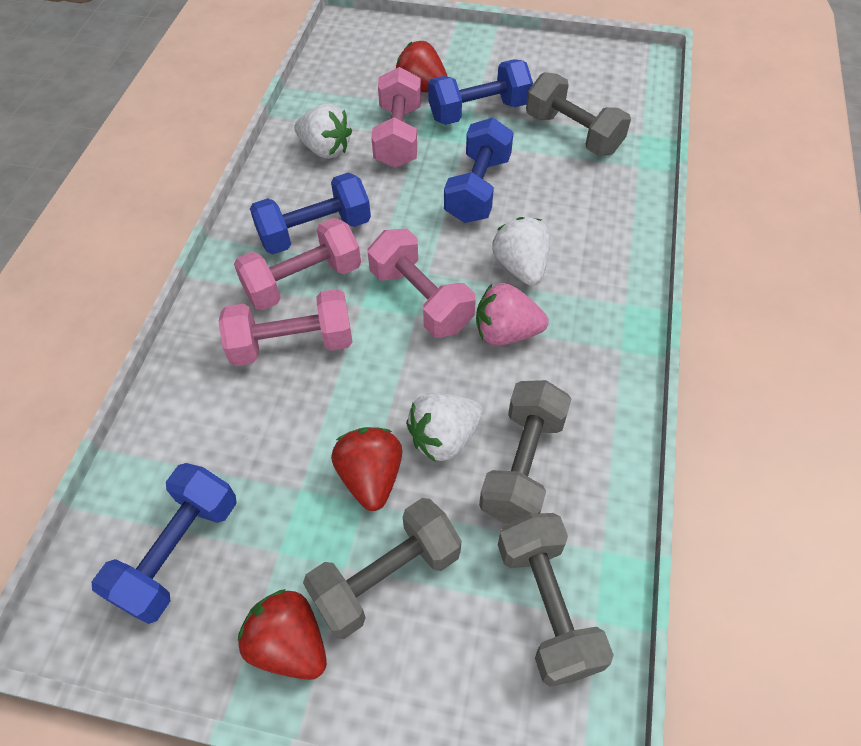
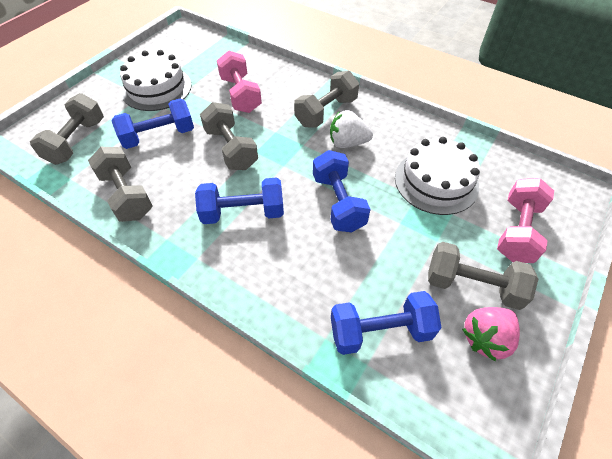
grey dumbbell: 4 -> 5
pink dumbbell: 4 -> 2
red strawberry: 3 -> 0
white cake: 0 -> 2
white strawberry: 3 -> 1

